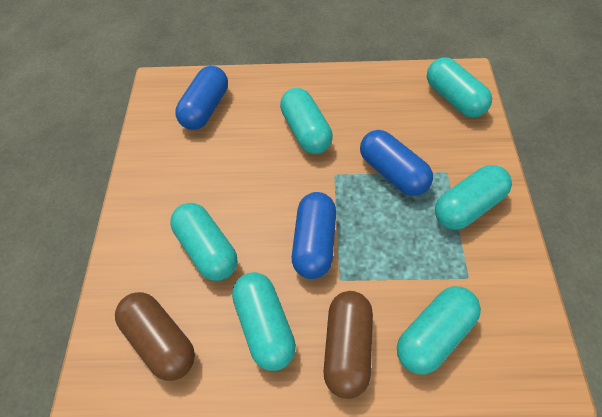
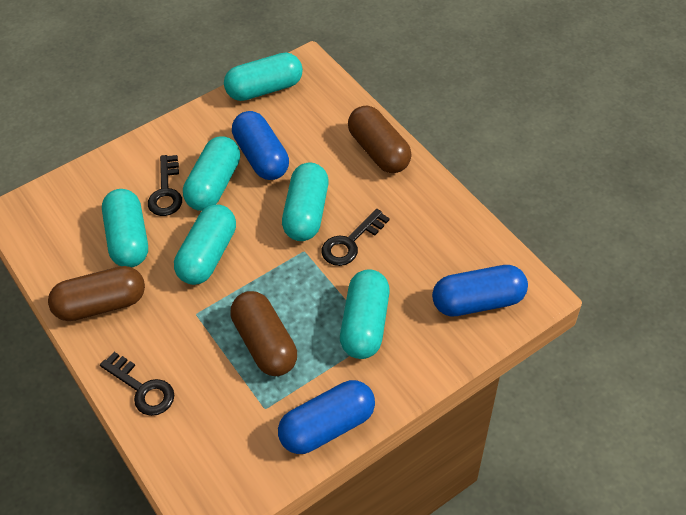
black key: 0 -> 3
brown capsule: 2 -> 3

